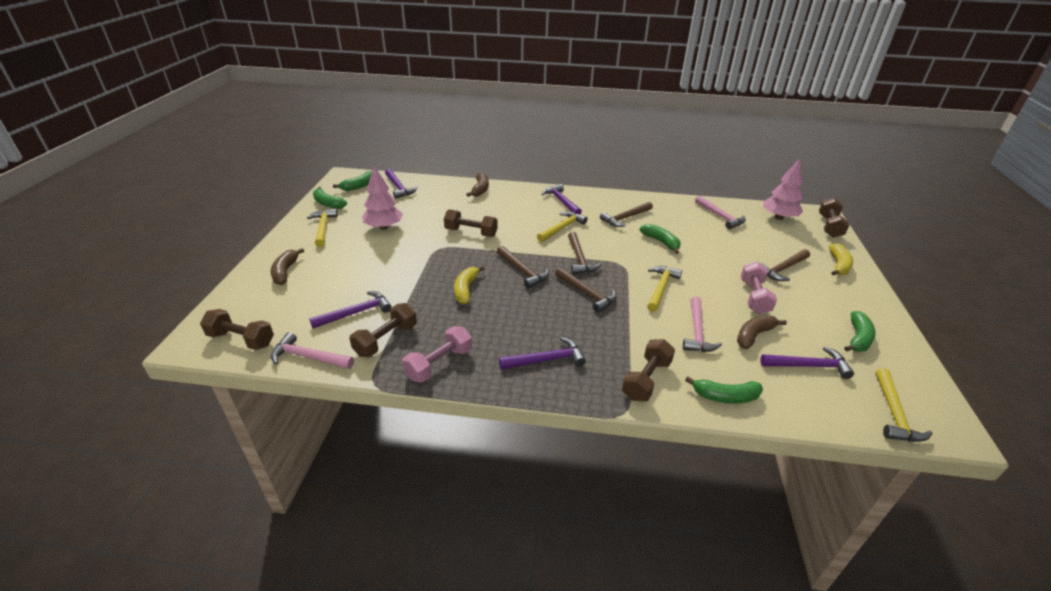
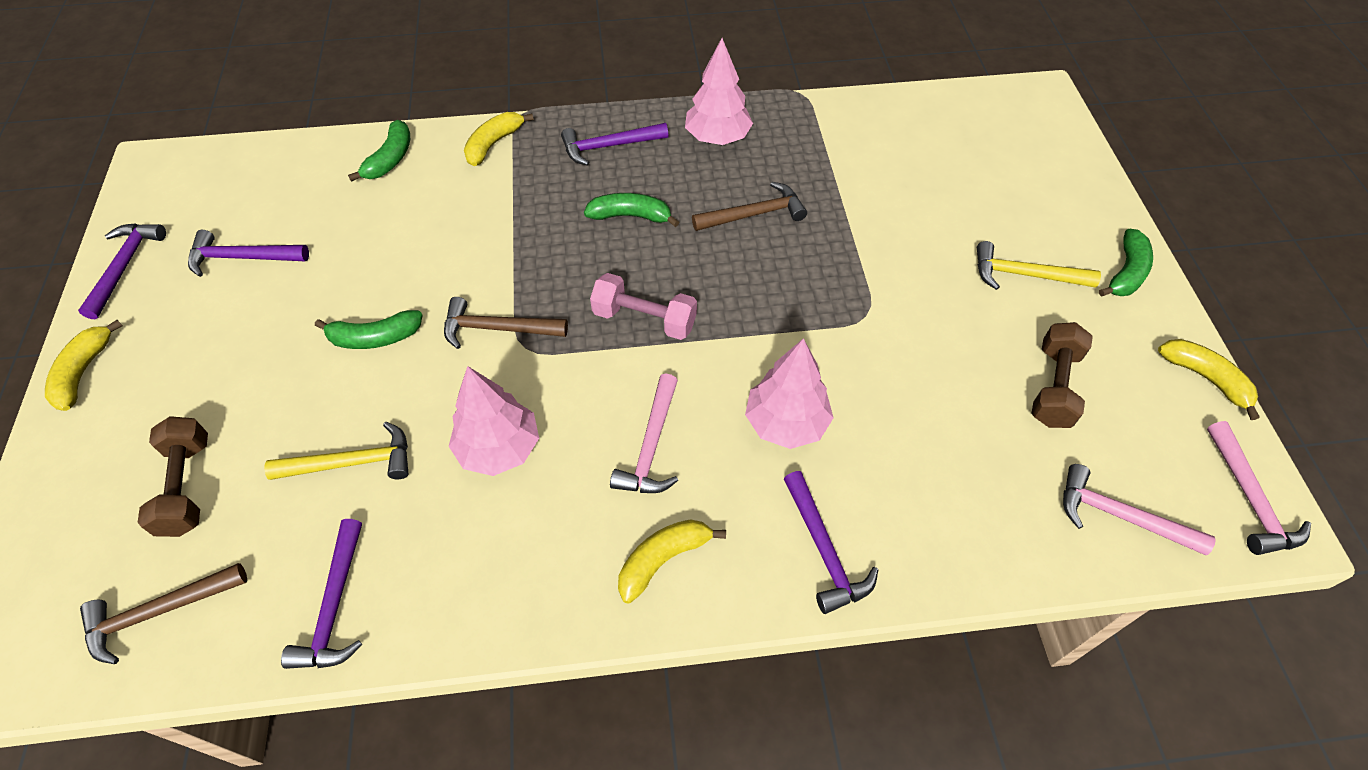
brown banana: 3 -> 0
brown dumbbell: 5 -> 2
brown hammer: 5 -> 3
green banana: 5 -> 4
pink dumbbell: 2 -> 1
pink tree: 2 -> 3
yellow banana: 2 -> 4
yellow hammer: 4 -> 2

